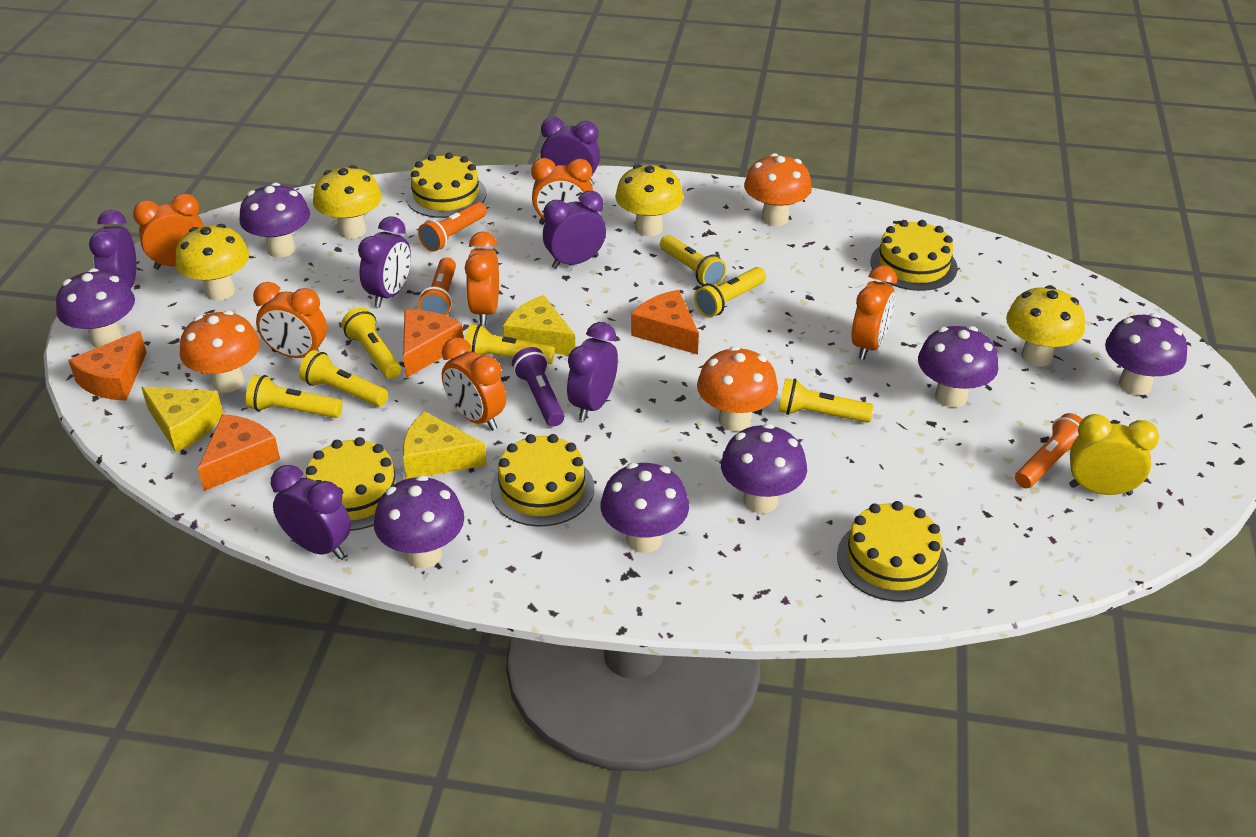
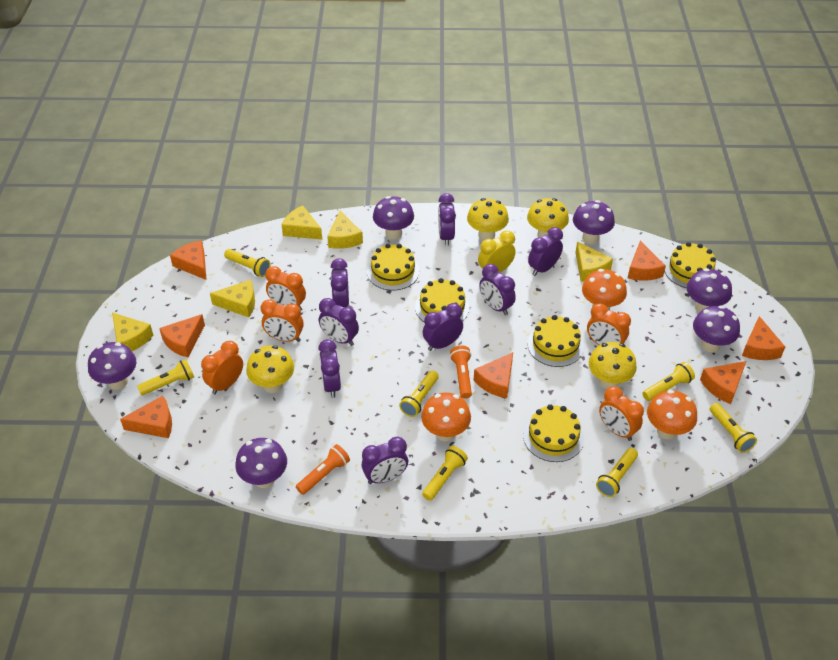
orange cheese: 4 -> 7
orange clock: 6 -> 5
orange flashlight: 3 -> 2
purple clock: 6 -> 8
purple flashlight: 1 -> 0
purple mushroom: 7 -> 6
yellow cheese: 3 -> 5

